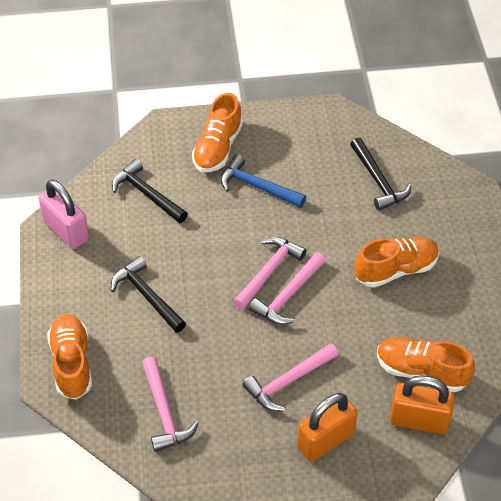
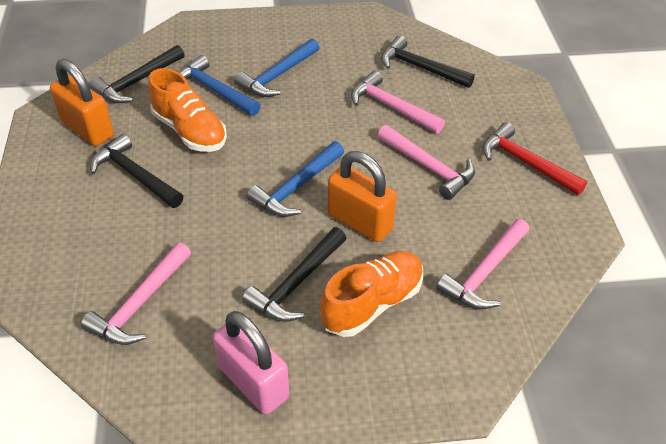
black hammer: 3 -> 4
blue hammer: 1 -> 3
orange shoe: 4 -> 2
red hammer: 0 -> 1

